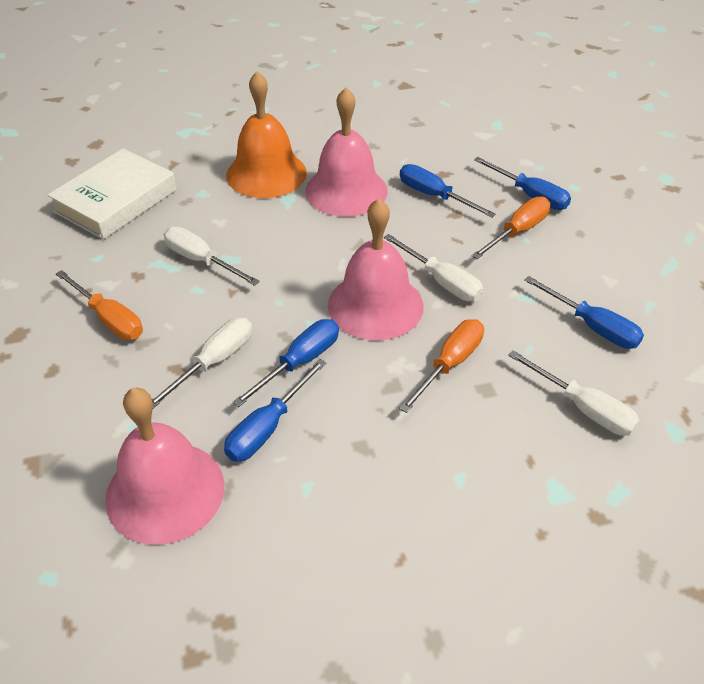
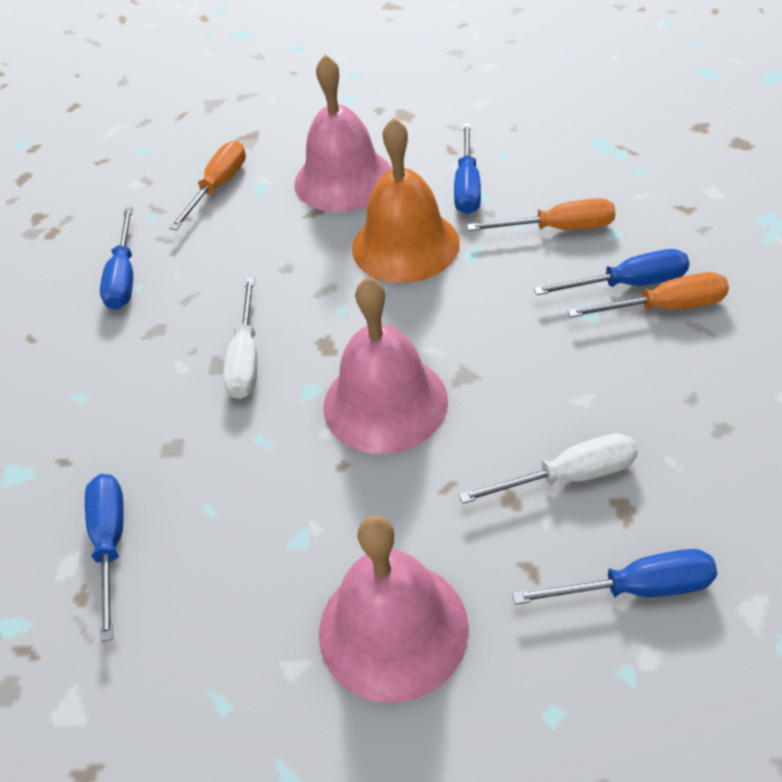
white book: 1 -> 0
white screwdriver: 4 -> 2

